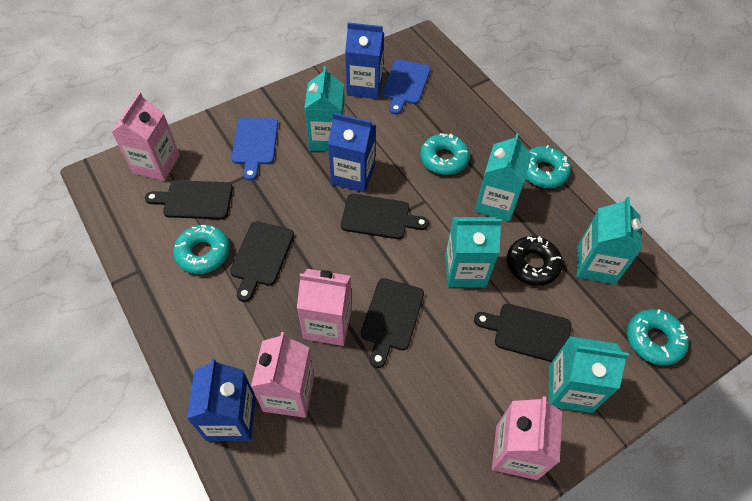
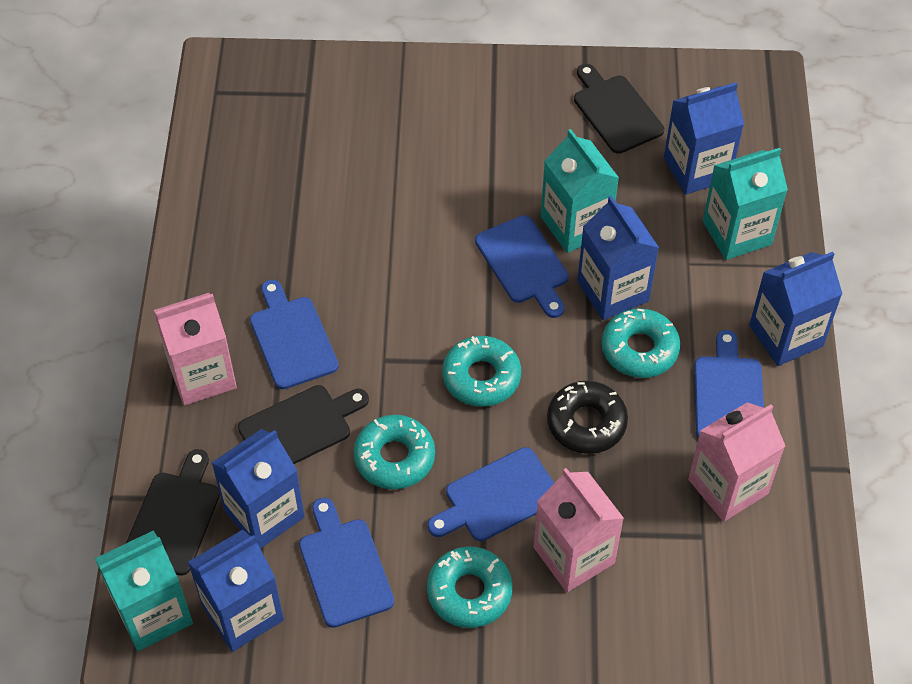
black cutting board: 5 -> 3
blue carton: 3 -> 5
blue cutting board: 2 -> 5
pink carton: 4 -> 3
turquoise carton: 5 -> 3

